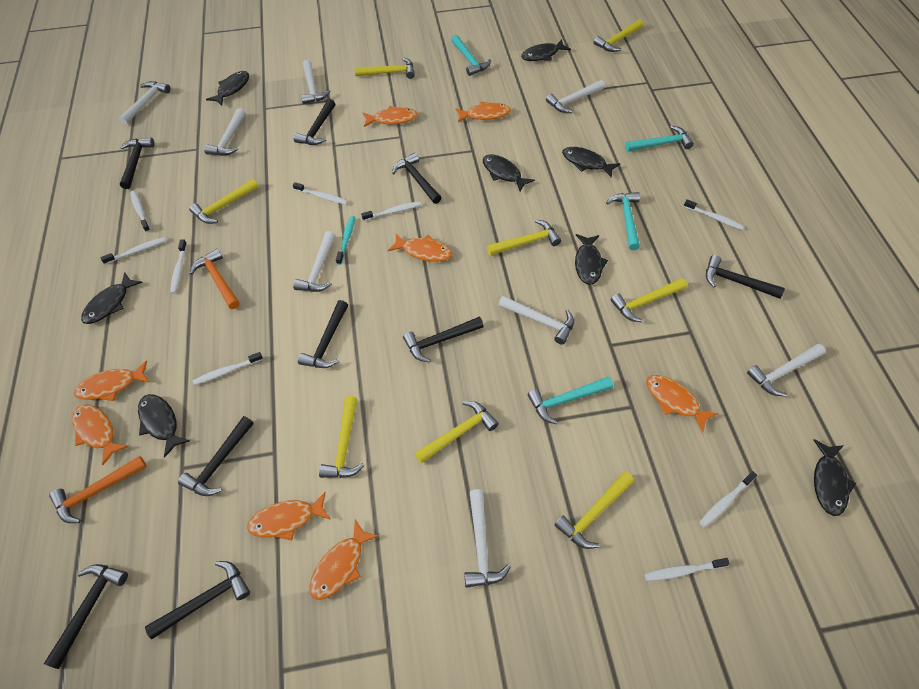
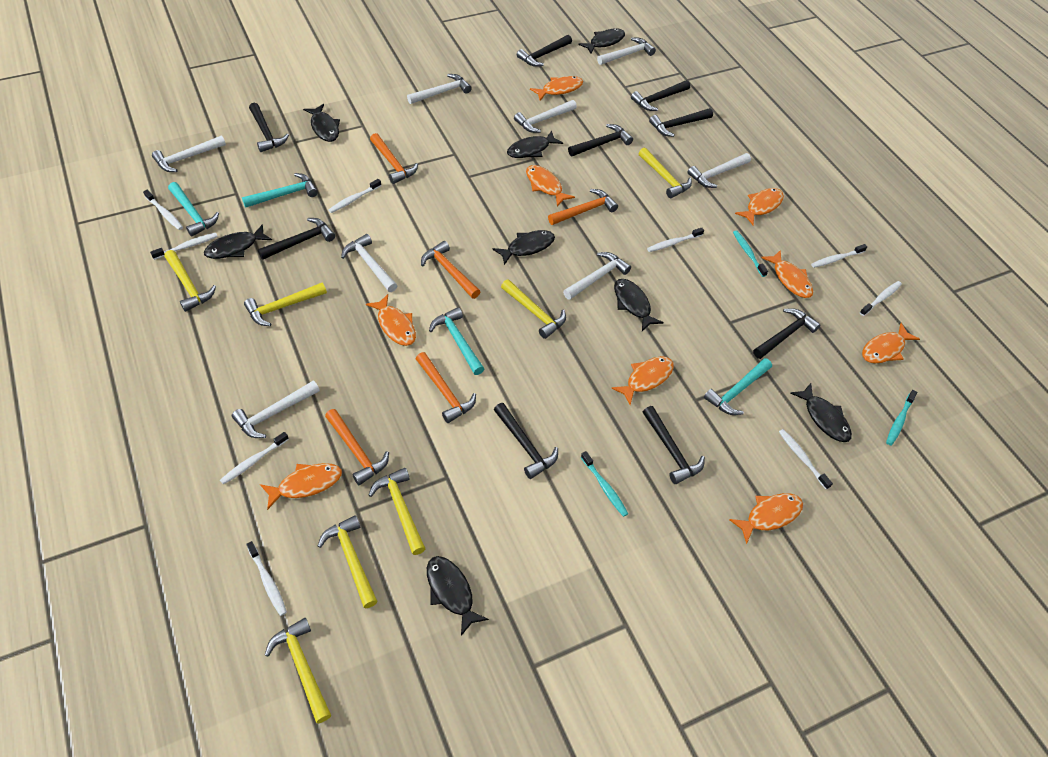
orange fish: 8 -> 9
orange hammer: 2 -> 5
turquoise toothbrush: 1 -> 3
yellow hammer: 8 -> 7

